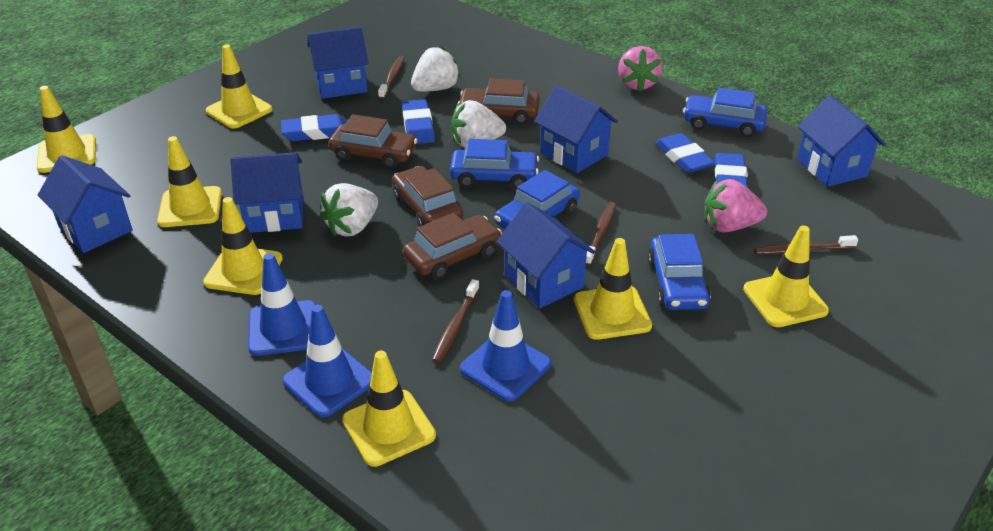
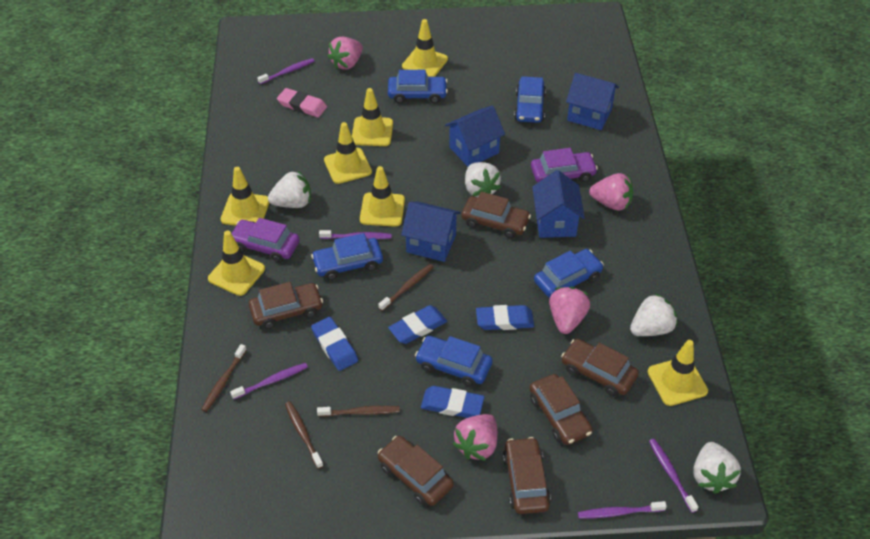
blue car: 4 -> 5
blue house: 6 -> 4
blue traffic cone: 3 -> 0
brown car: 4 -> 6
pink eraser: 0 -> 1
pink strawberry: 2 -> 4
purple car: 0 -> 2
purple toothbrush: 0 -> 5
white strawberry: 3 -> 4

